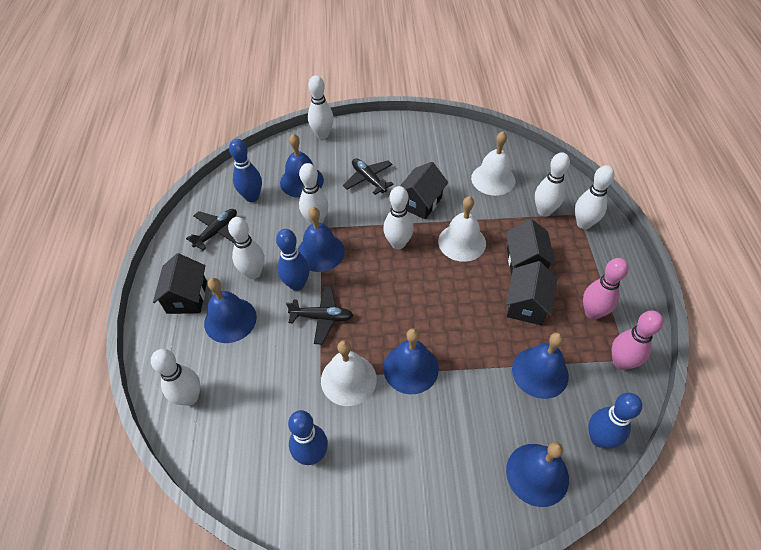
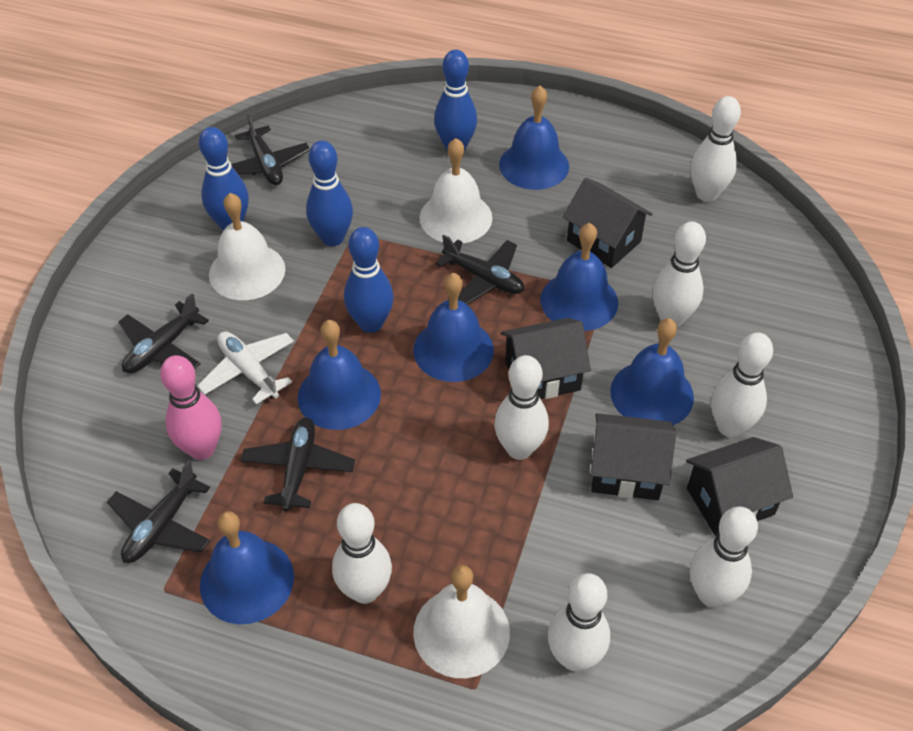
black plane: 3 -> 5
pink bowling pin: 2 -> 1
white plane: 0 -> 1

